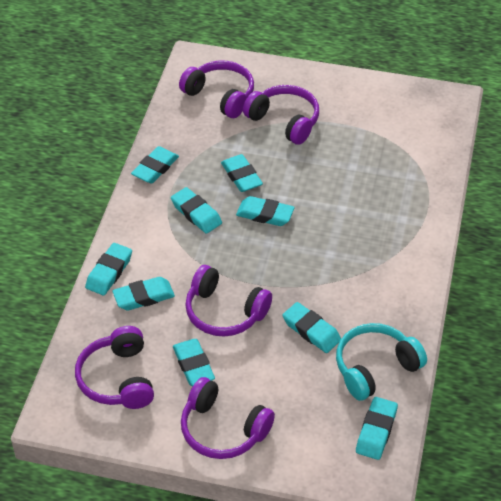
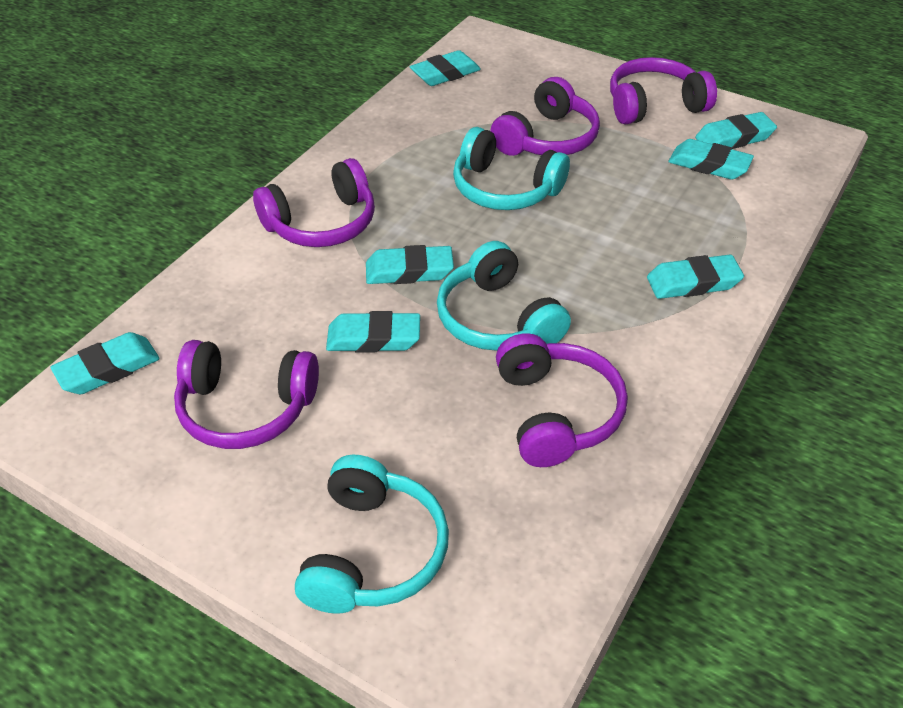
turquoise eraser: 9 -> 7
turquoise headphones: 1 -> 3

